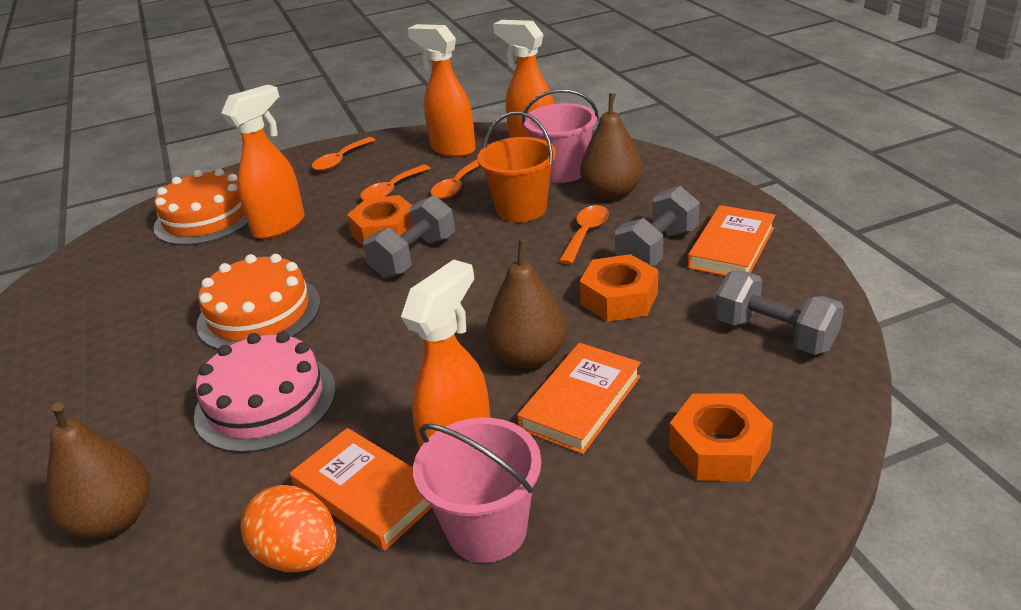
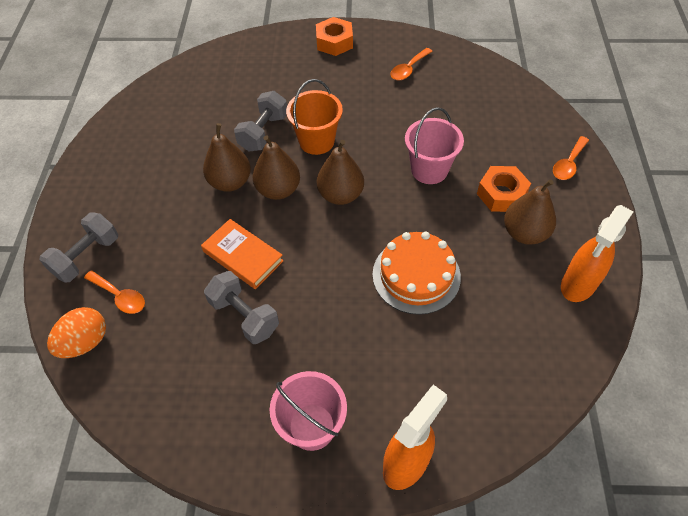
brown pear: 3 -> 4
orange book: 3 -> 1
orange cake: 2 -> 1
orange nut: 3 -> 2
orange spoon: 4 -> 3
orange spray bottle: 4 -> 2
pink cake: 1 -> 0

